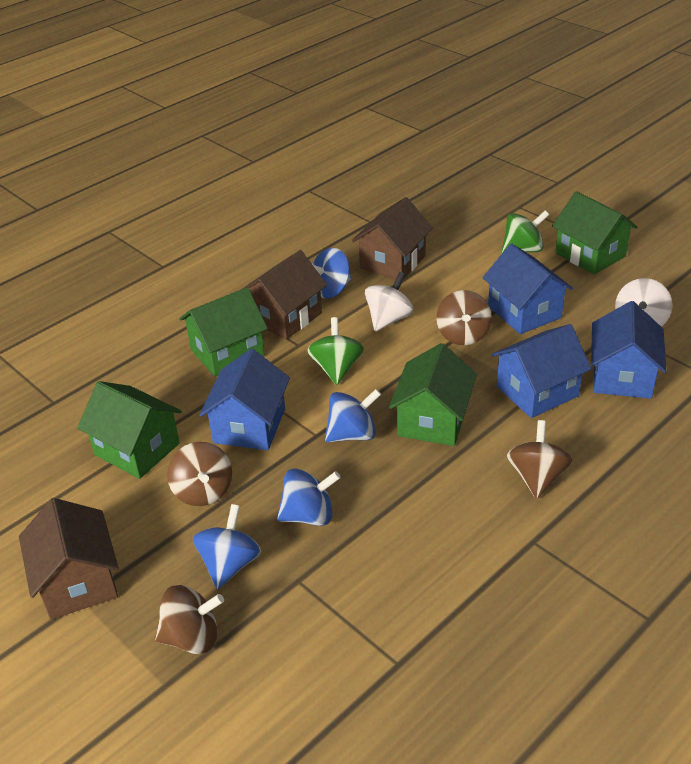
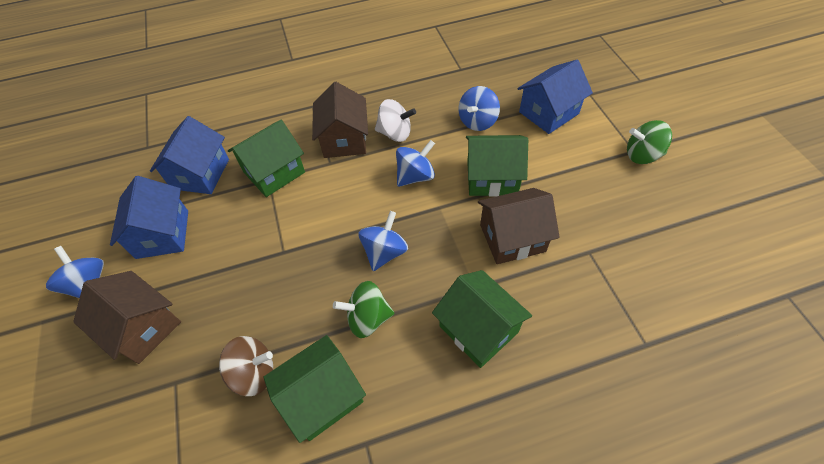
blue house: 4 -> 3
brown spinning top: 4 -> 1
white spinning top: 2 -> 1

